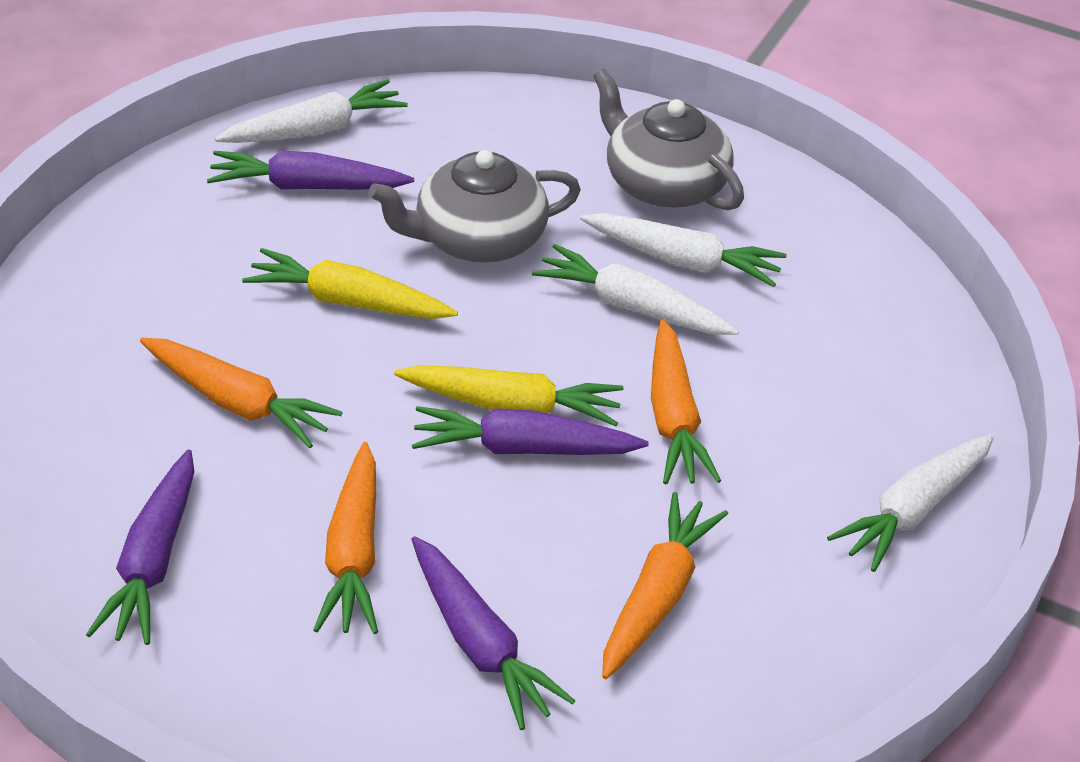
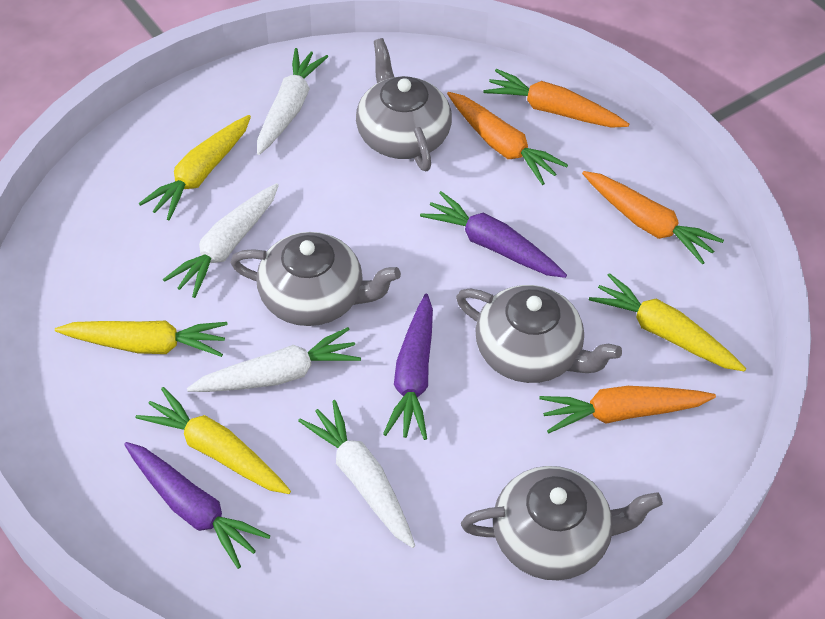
grey teapot: 2 -> 4
purple carrot: 4 -> 3
yellow carrot: 2 -> 4

